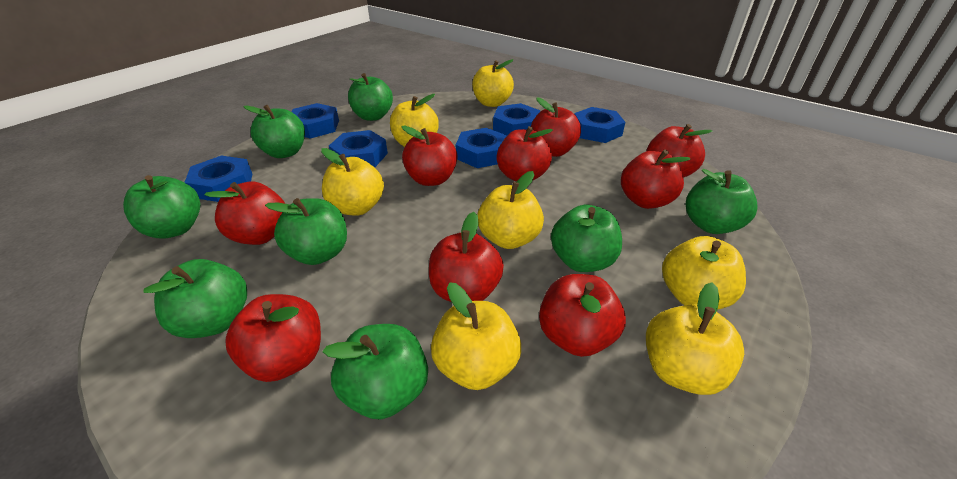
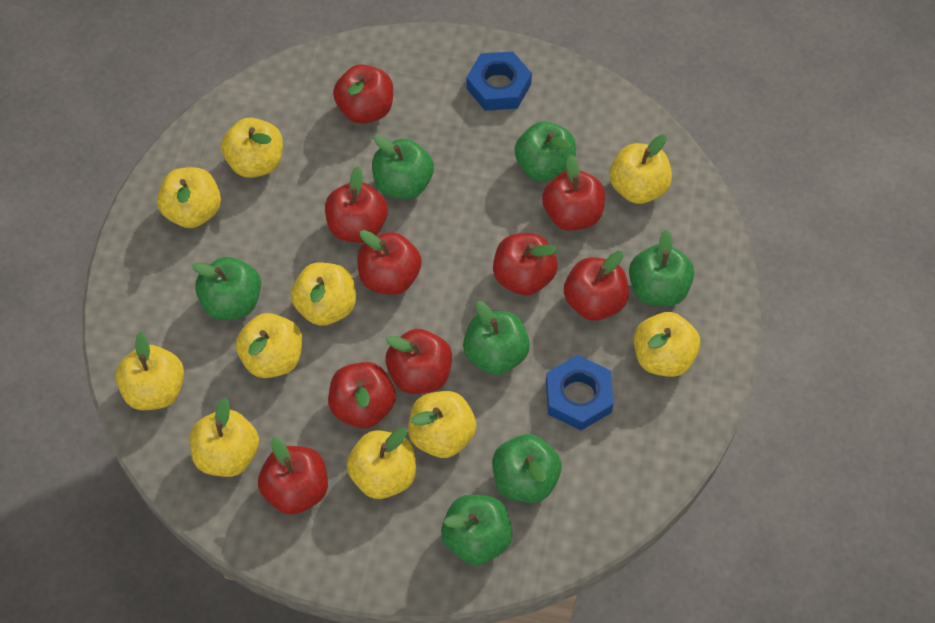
blue nut: 6 -> 2
green apple: 8 -> 7
yellow apple: 7 -> 10

